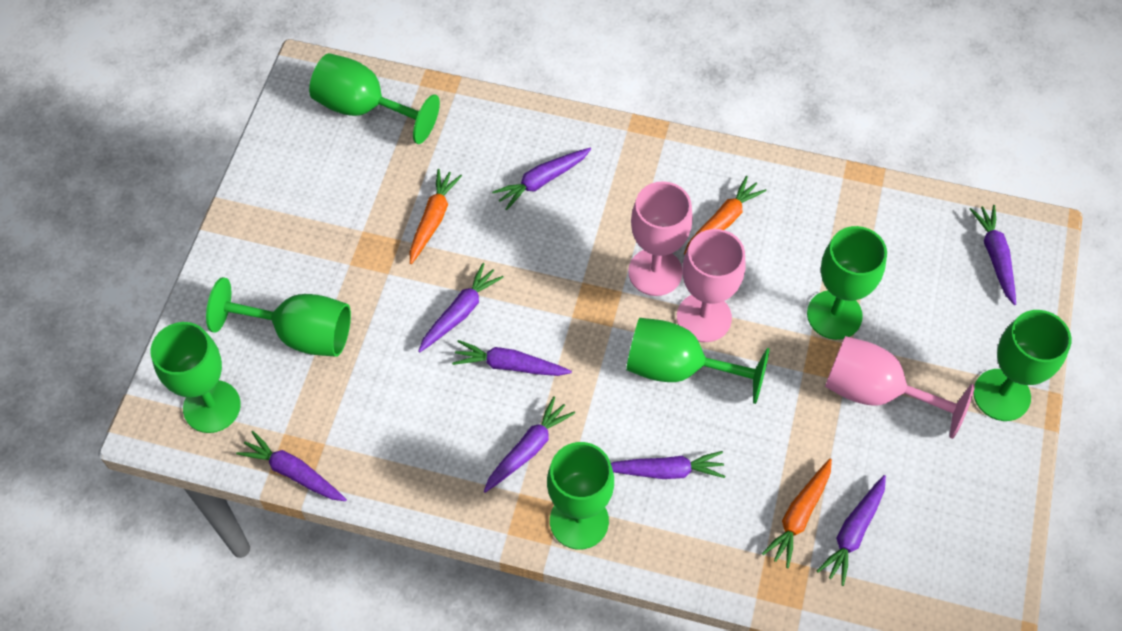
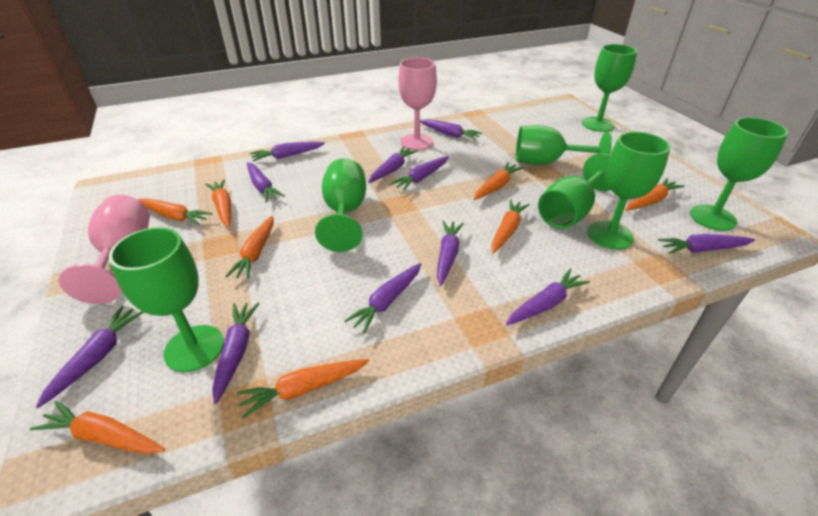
orange carrot: 3 -> 8
pink goblet: 3 -> 2
purple carrot: 8 -> 11

